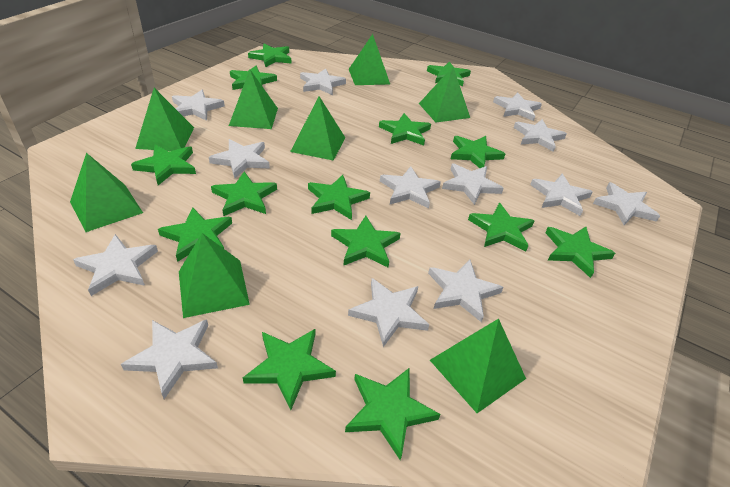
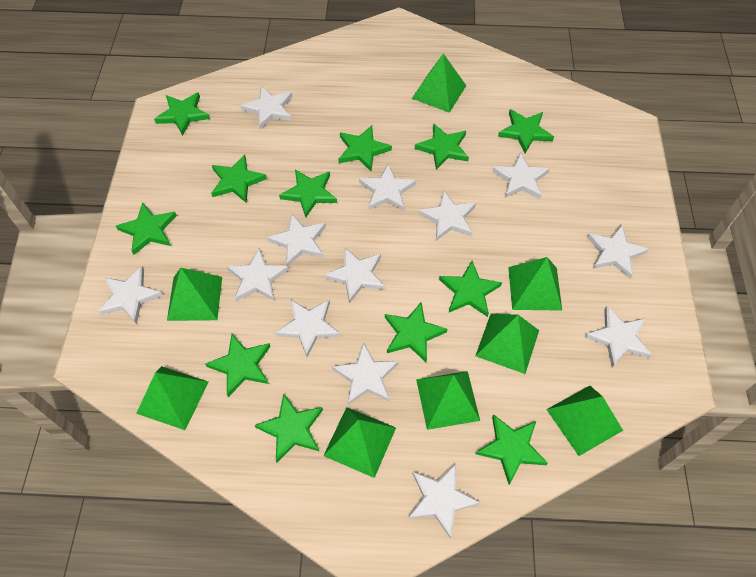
green star: 14 -> 12

